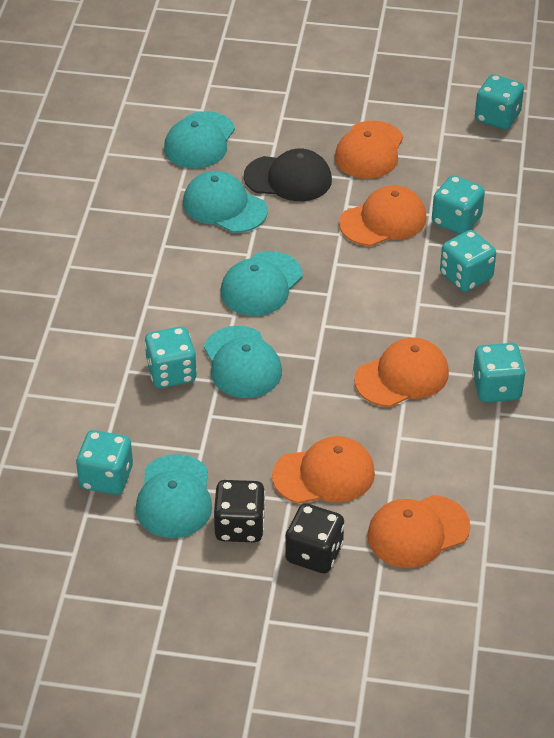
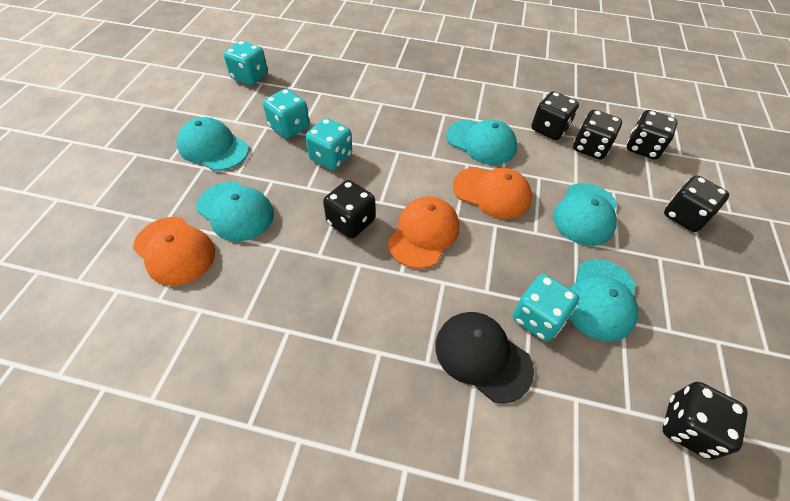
black dice: 2 -> 6
orange cap: 5 -> 3
turquoise dice: 6 -> 4

